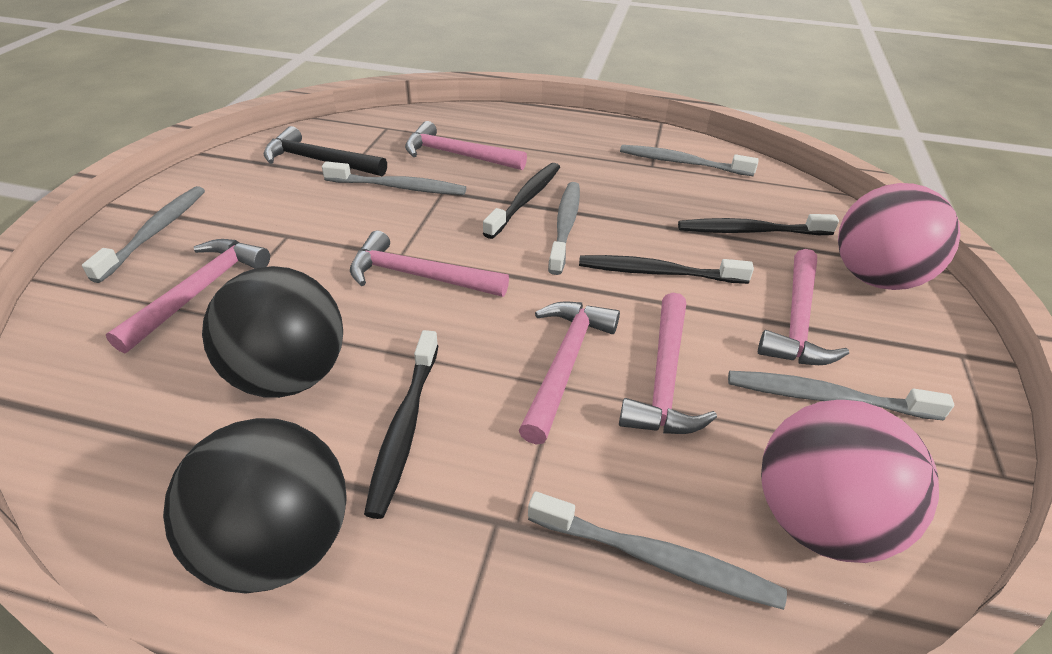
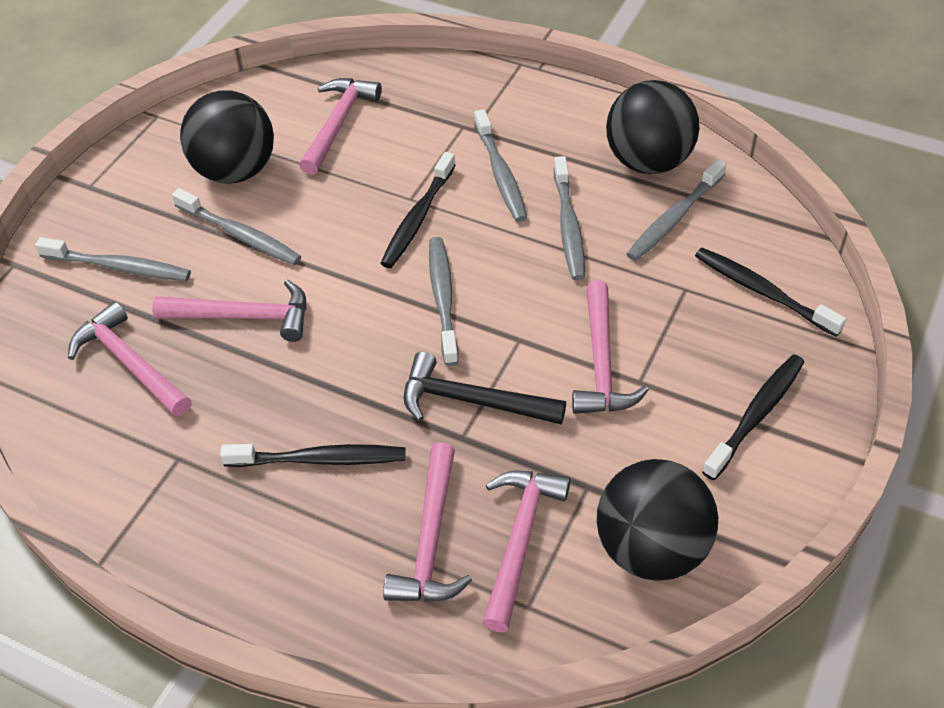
black ball: 2 -> 3
pink ball: 2 -> 0

